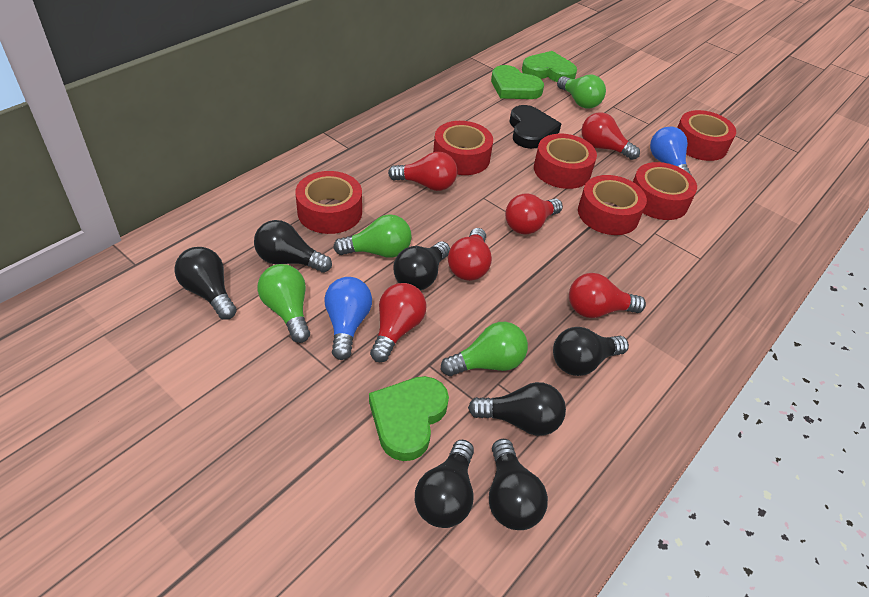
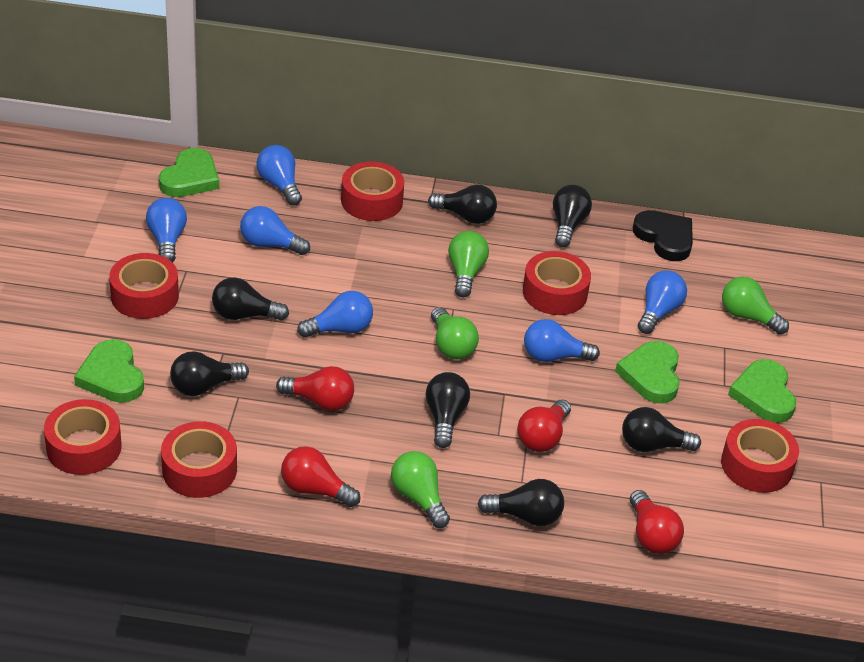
blue light bulb: 2 -> 6
green heart: 3 -> 4
red light bulb: 6 -> 4

